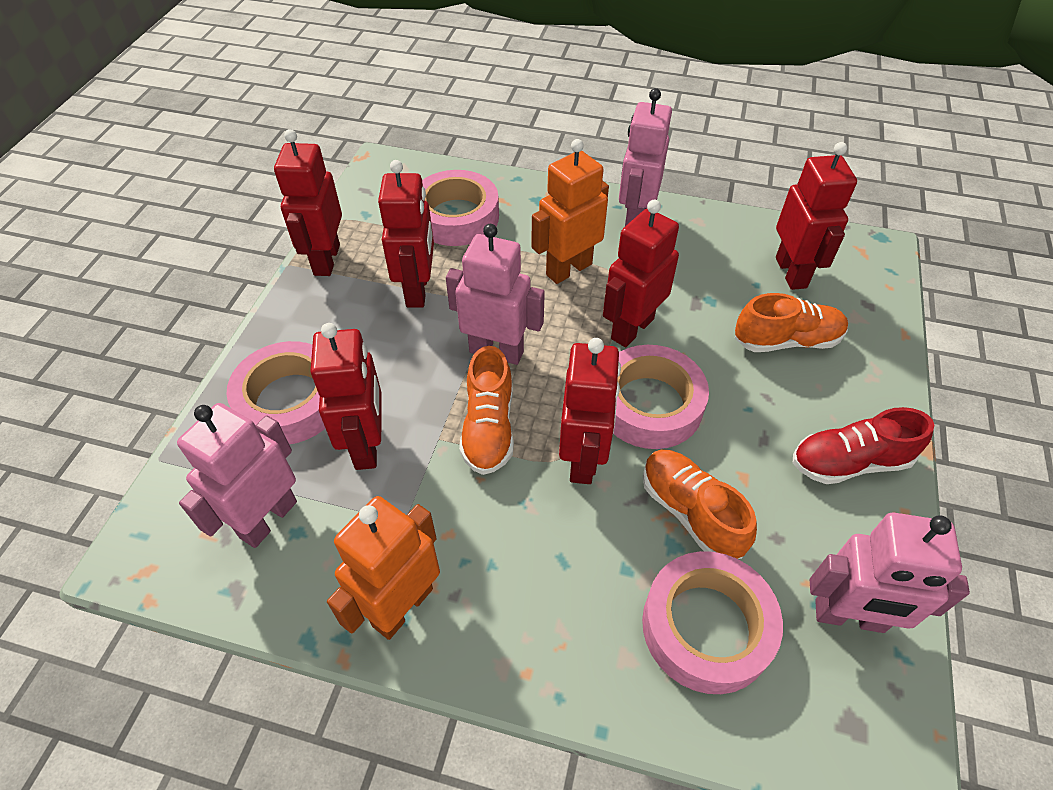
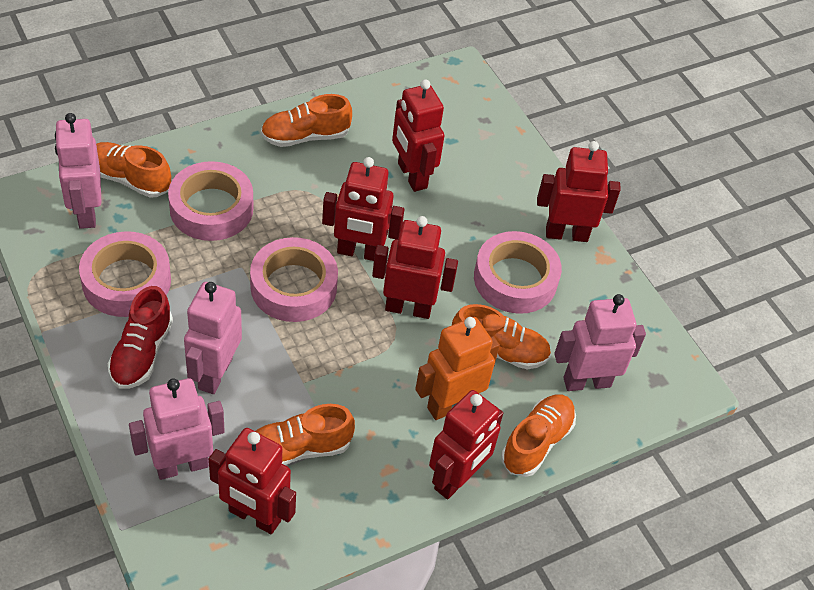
orange robot: 2 -> 1
orange shoe: 3 -> 5

